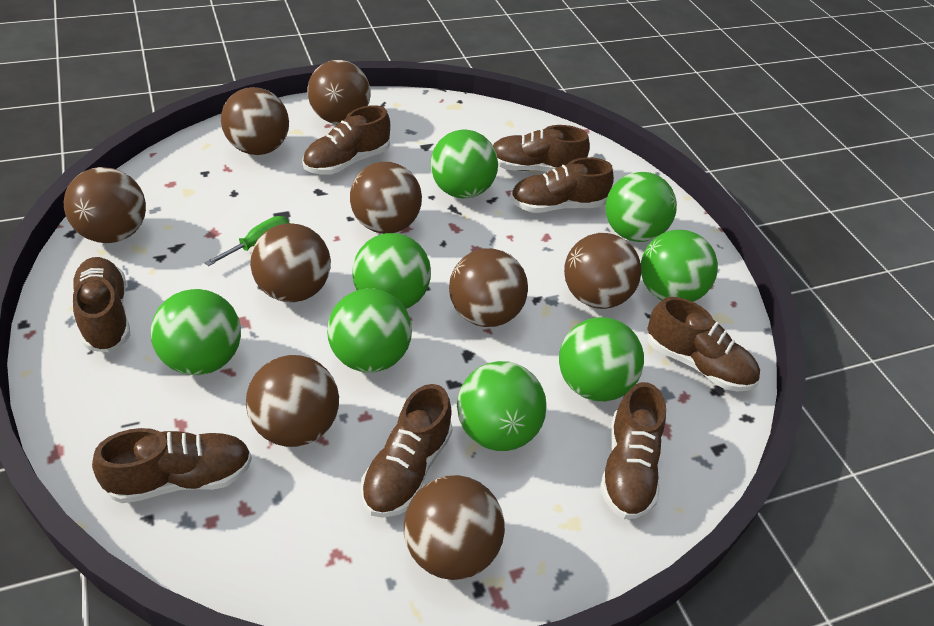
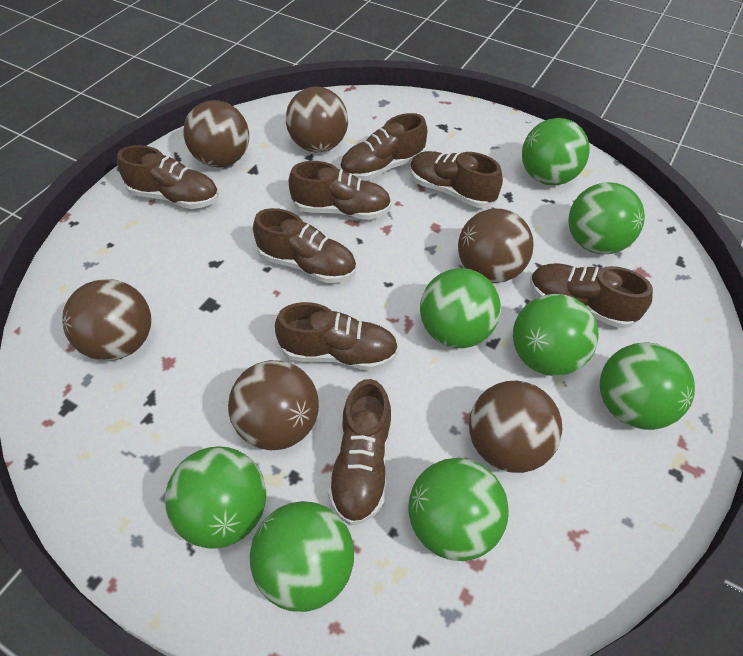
brown ball: 9 -> 6
green screwdriver: 1 -> 0

